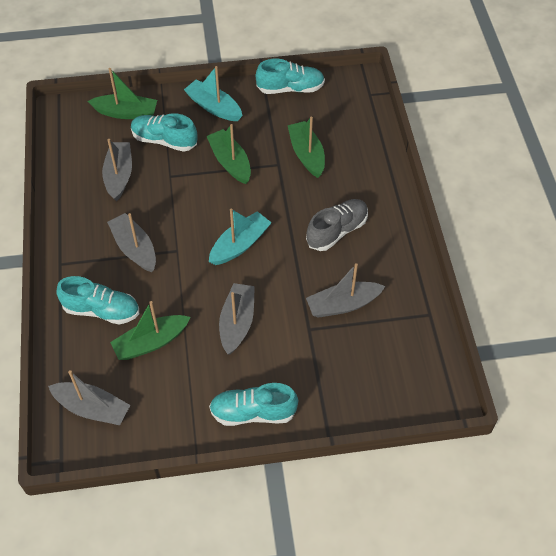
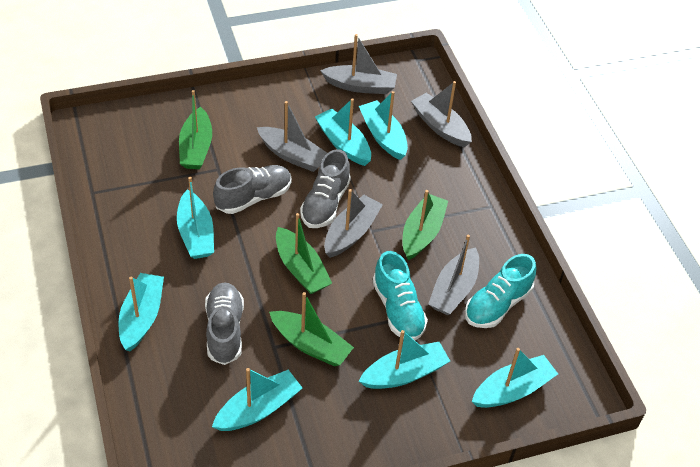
grey shoe: 1 -> 3
turquoise boat: 2 -> 7
turquoise shoe: 4 -> 2

